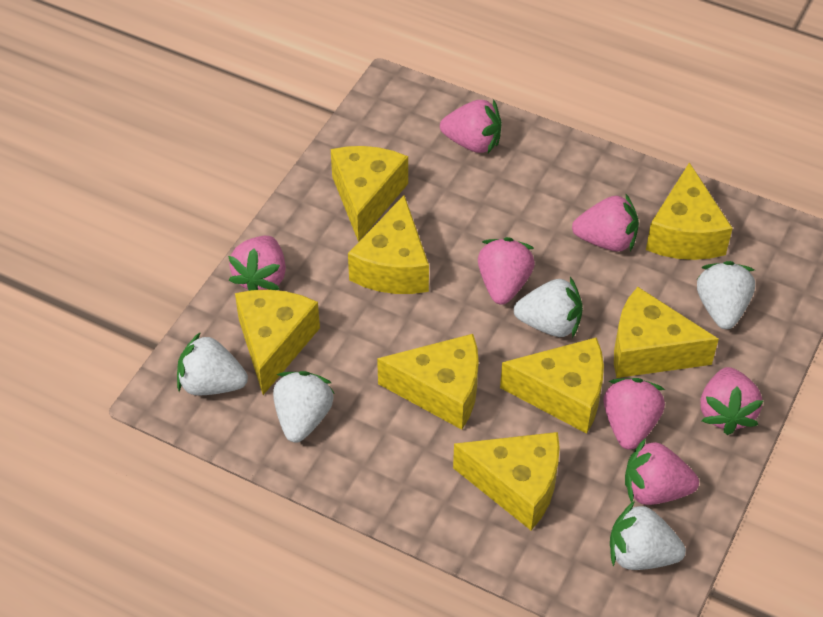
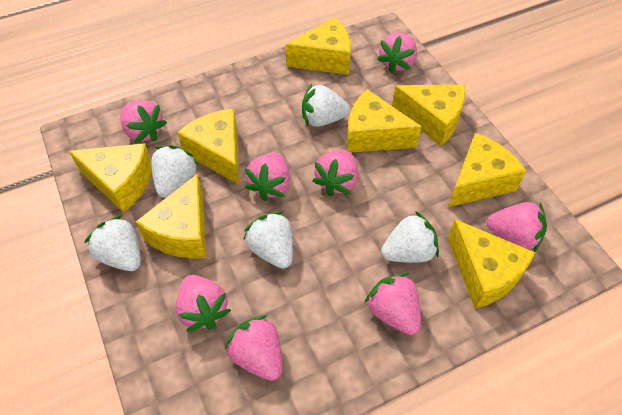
pink strawberry: 7 -> 8

